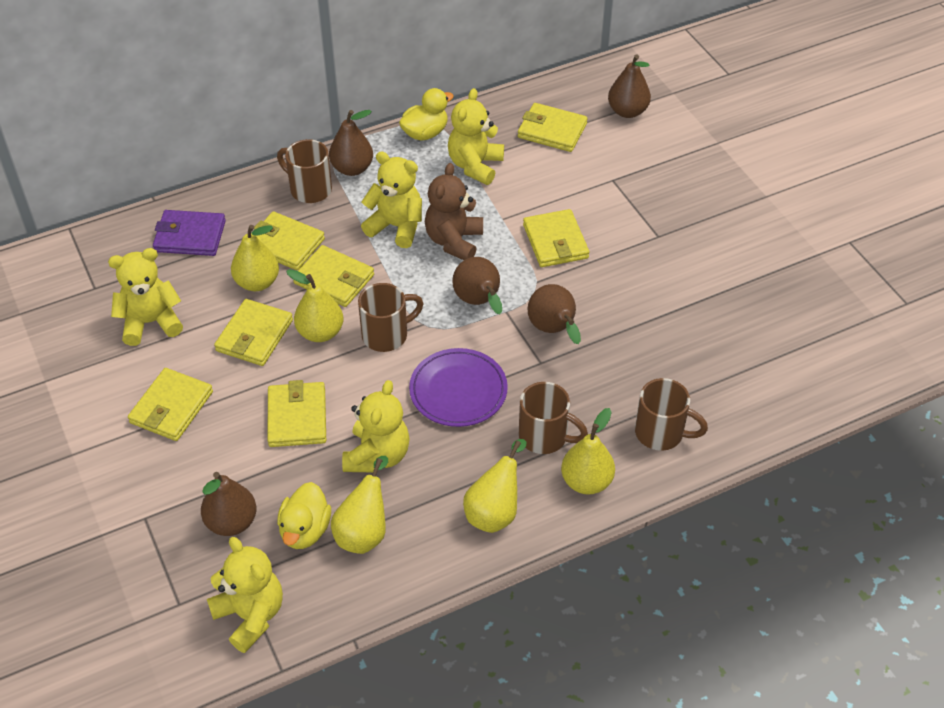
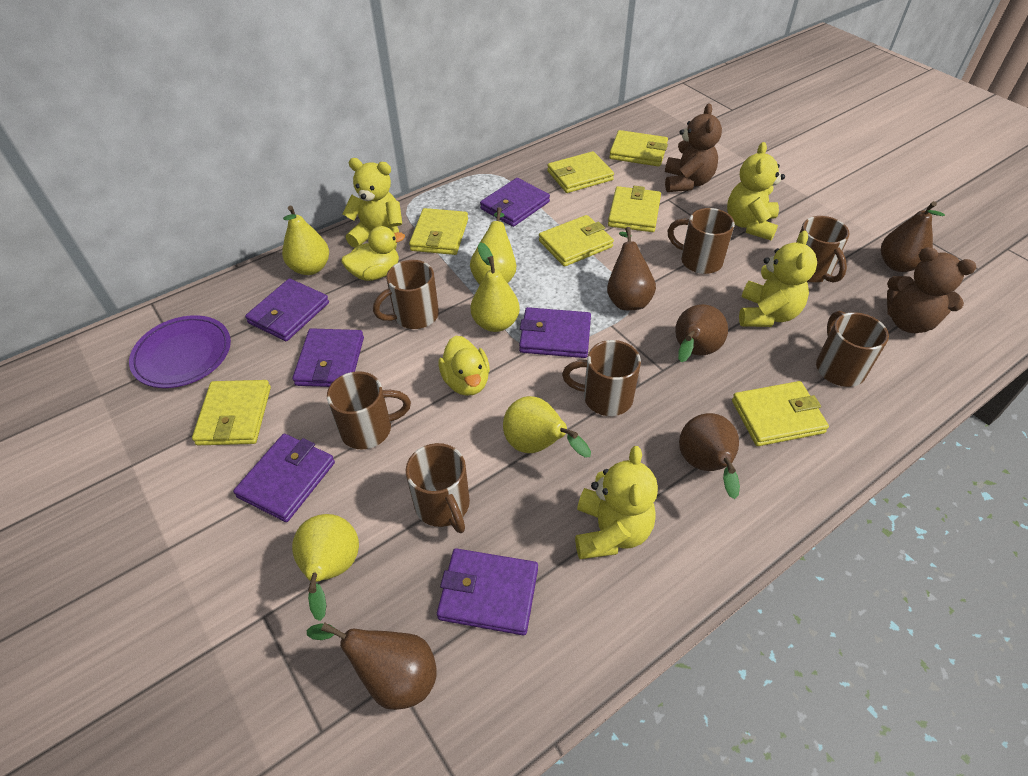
brown mug: 4 -> 7
brown teddy bear: 1 -> 2
purple wallet: 1 -> 6
yellow teddy bear: 5 -> 4

